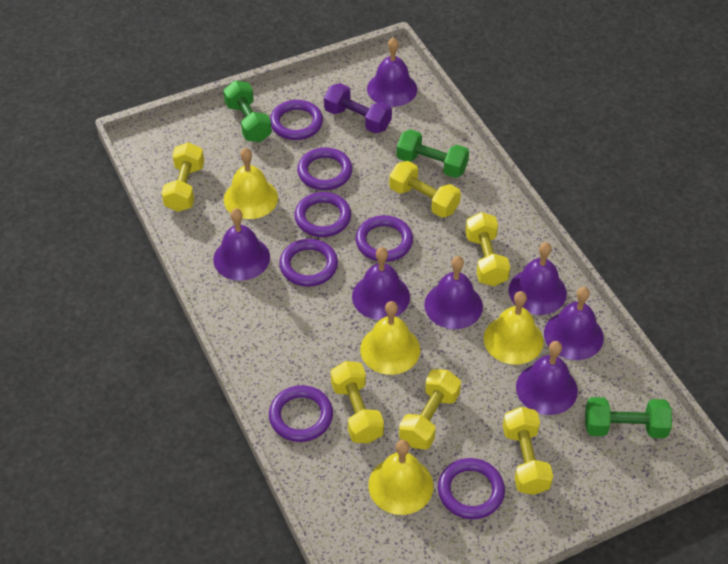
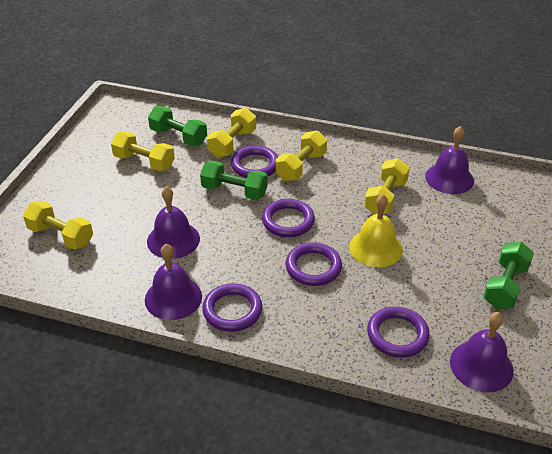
purple bell: 7 -> 4
purple dumbbell: 1 -> 0
purple ring: 7 -> 5
yellow bell: 4 -> 1
yellow dumbbell: 6 -> 5

